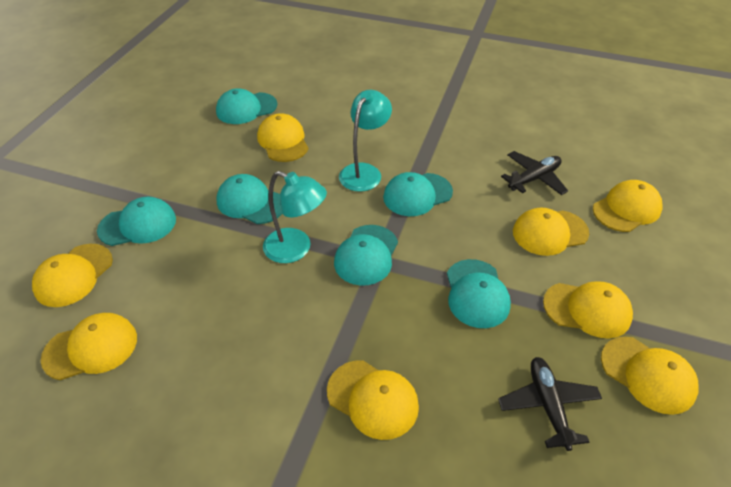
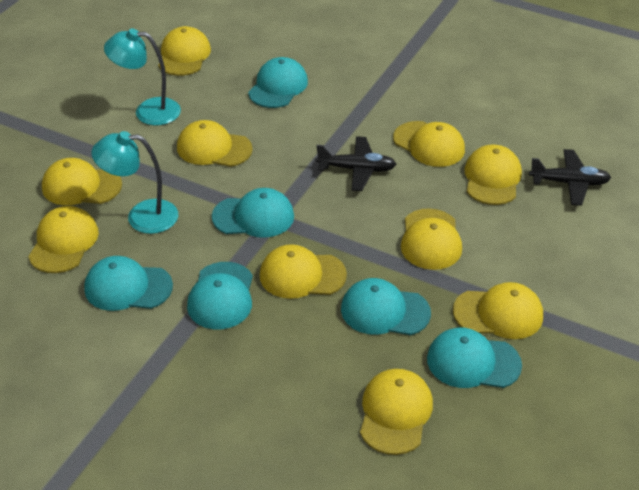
yellow cap: 8 -> 10

